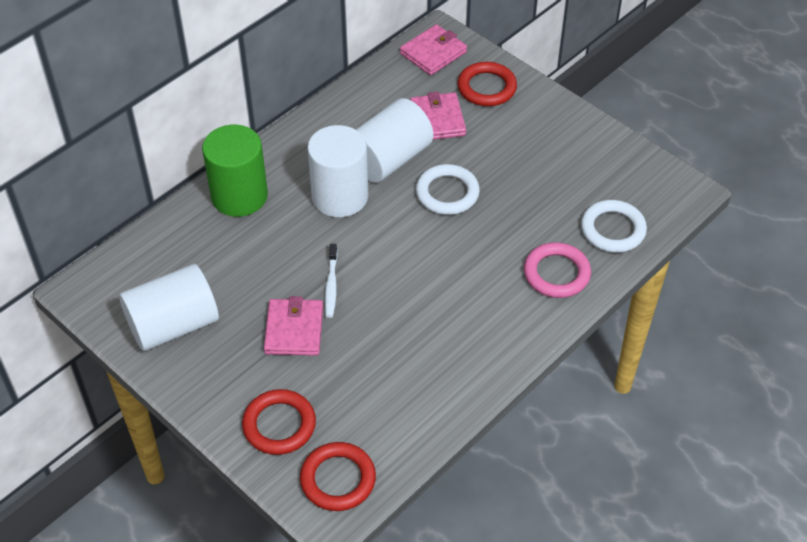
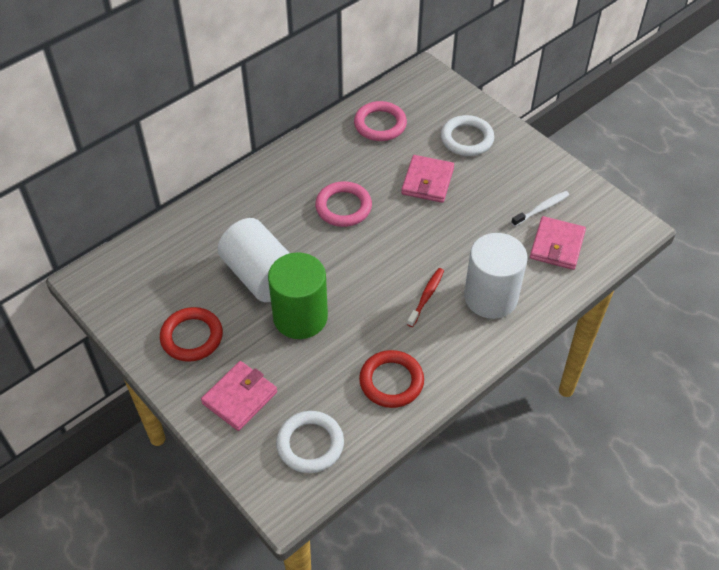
pink ring: 1 -> 2
red ring: 3 -> 2
red toothbrush: 0 -> 1
white cylinder: 3 -> 2

